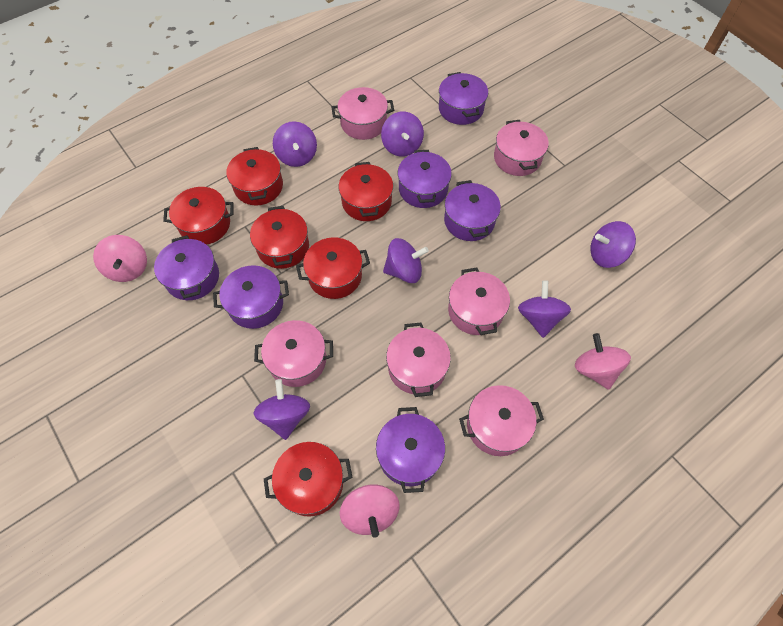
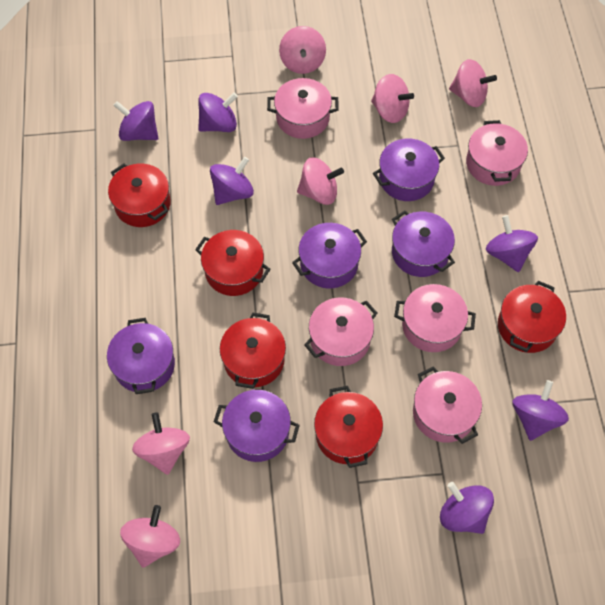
pink pot: 6 -> 5
pink spinning top: 3 -> 6
purple pot: 6 -> 5
red pot: 6 -> 5

